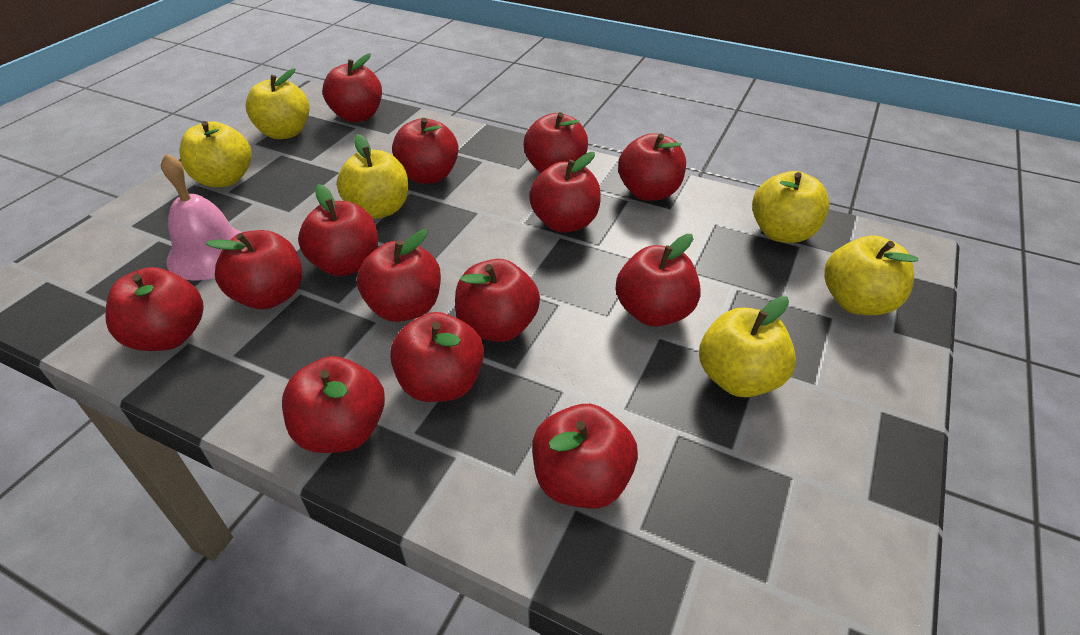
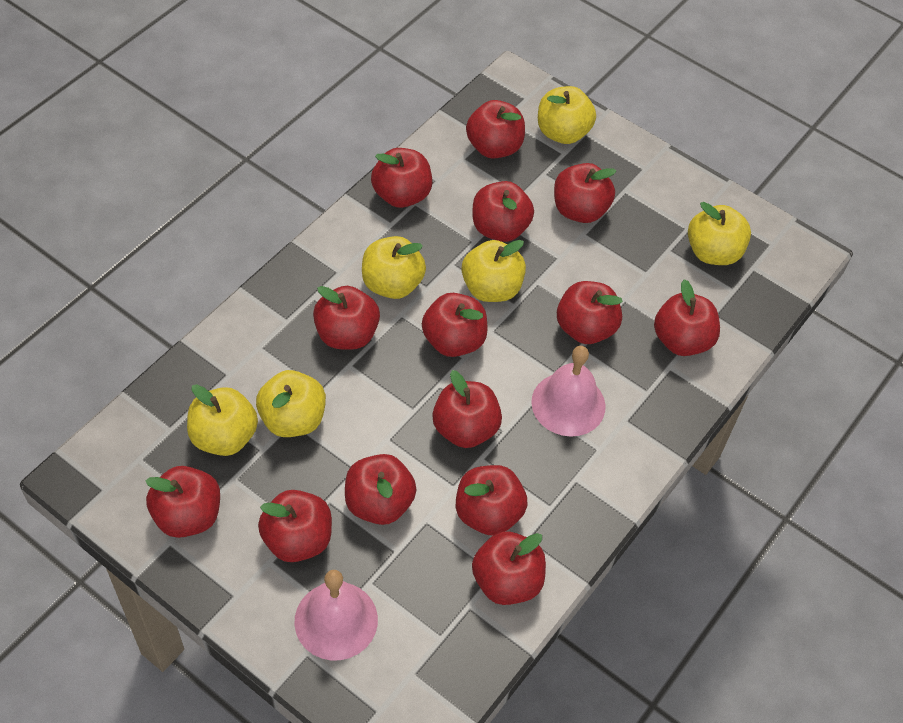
pink bell: 1 -> 2

